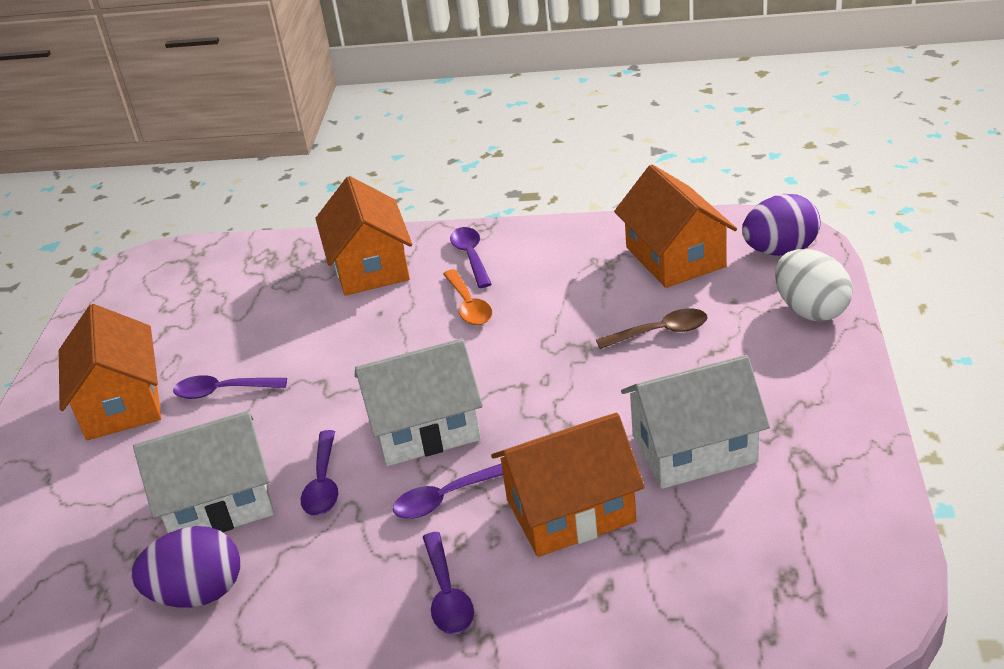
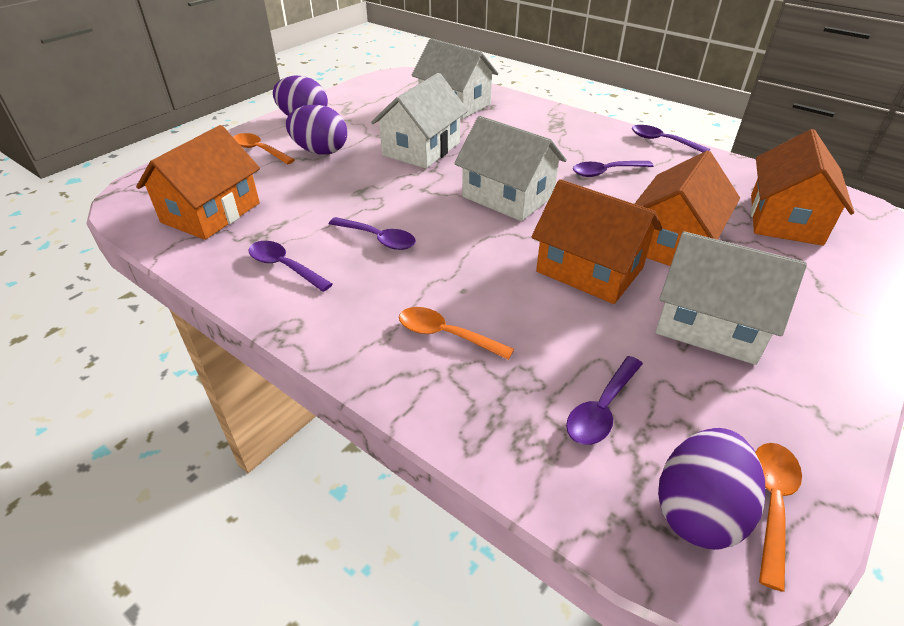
brown spoon: 1 -> 0
orange spoon: 1 -> 3
purple egg: 2 -> 3
white egg: 1 -> 0
white house: 3 -> 4

